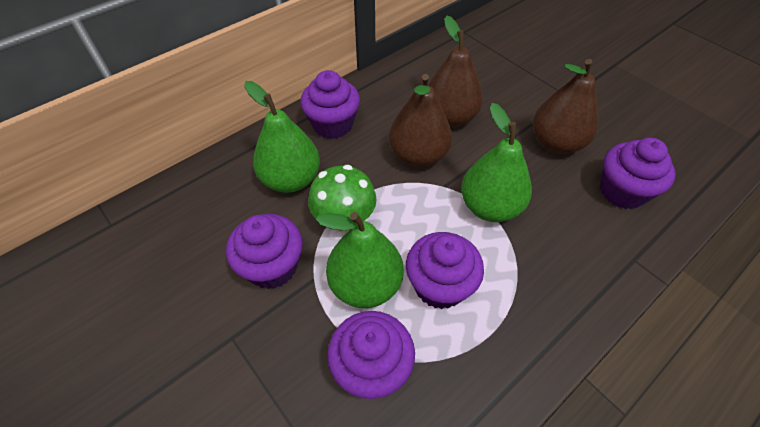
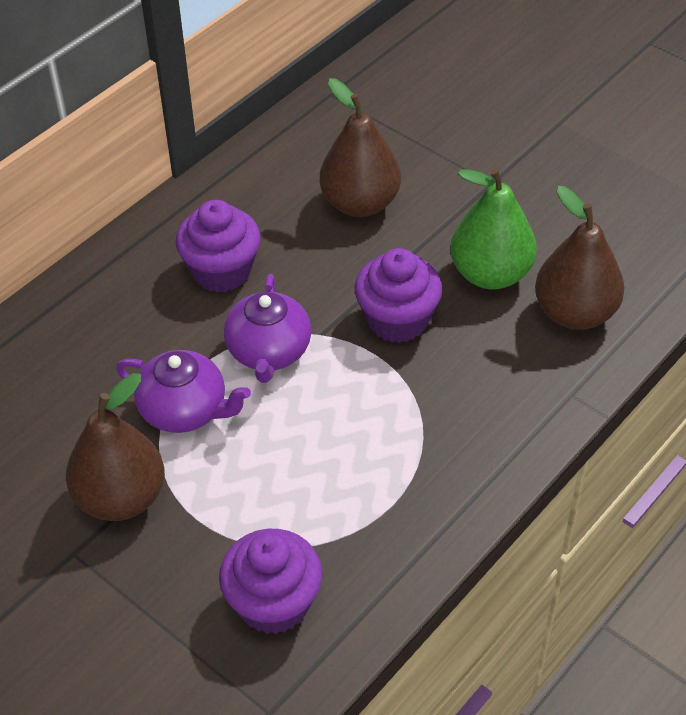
green mushroom: 1 -> 0
green pear: 3 -> 1
purple cupcake: 5 -> 3
purple teapot: 0 -> 2

